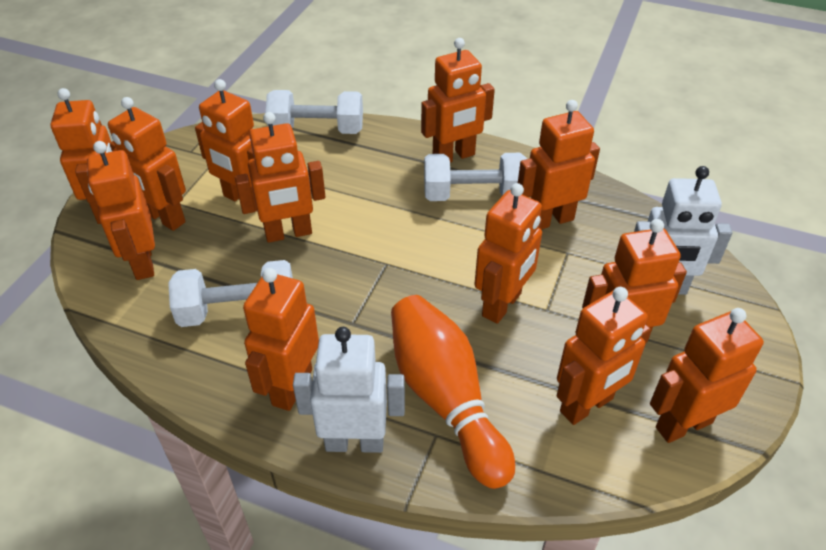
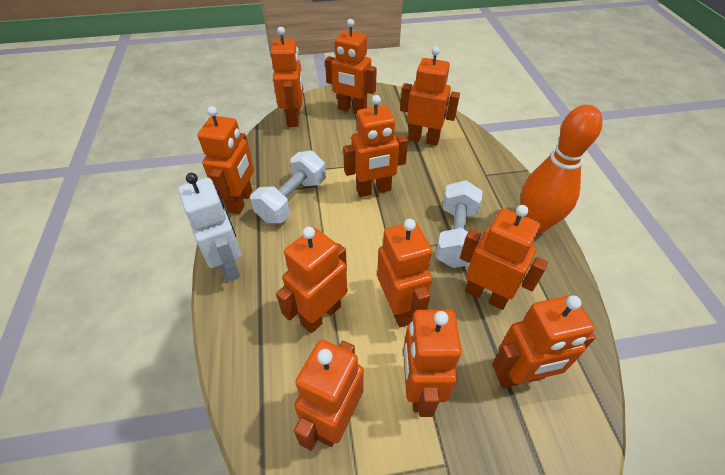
orange robot: 12 -> 11
white dumbbell: 3 -> 2
white robot: 2 -> 1

